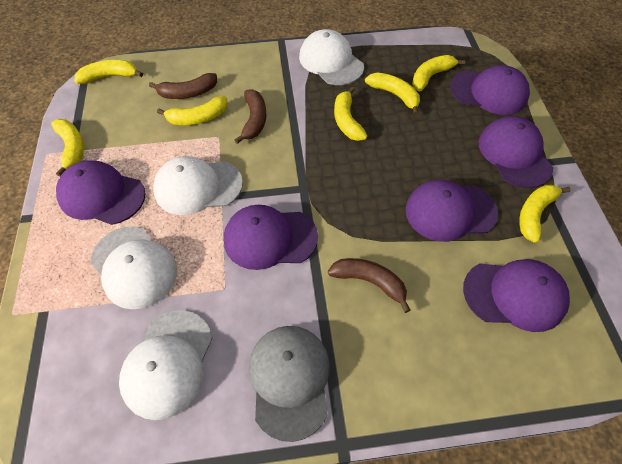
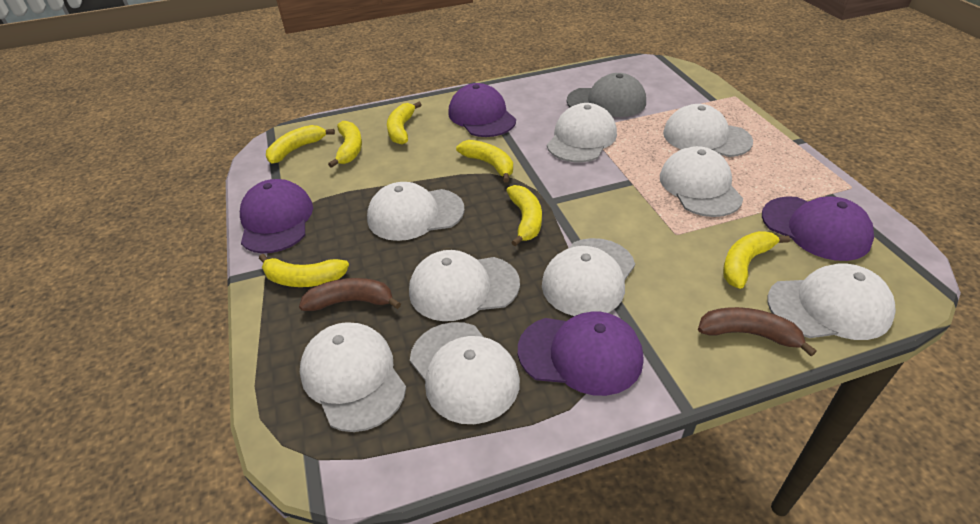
brown banana: 3 -> 2
purple cap: 6 -> 4
white cap: 4 -> 9

